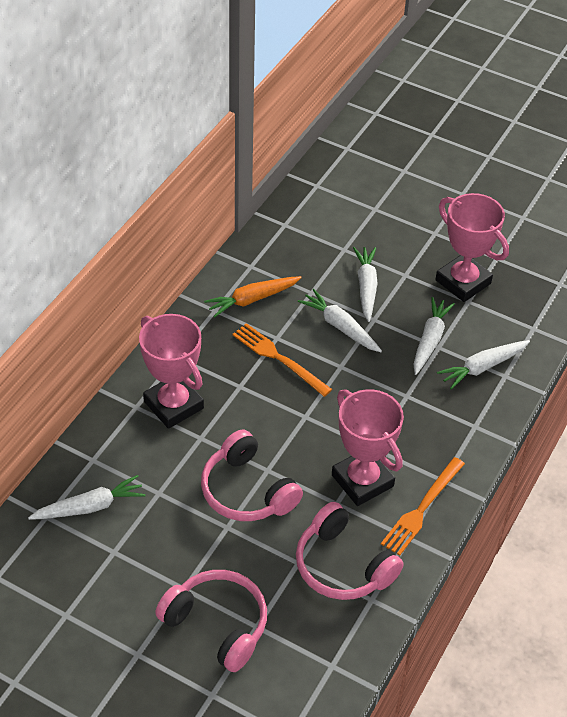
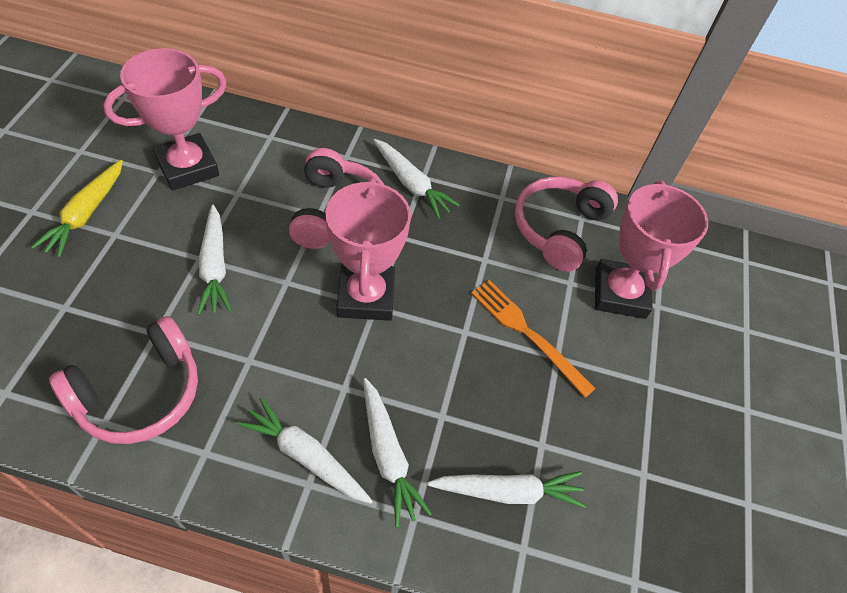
orange carrot: 1 -> 0
orange fork: 2 -> 1
yellow carrot: 0 -> 1

